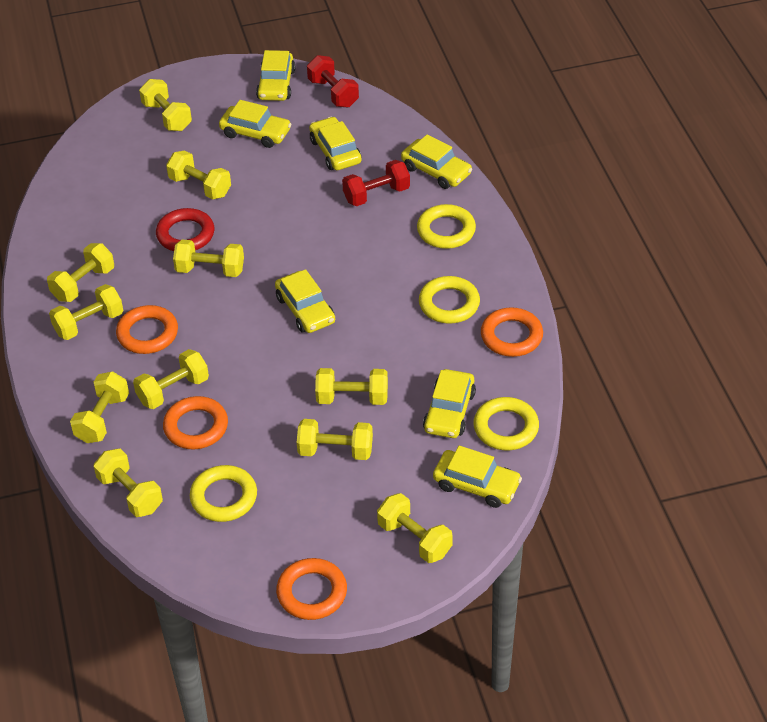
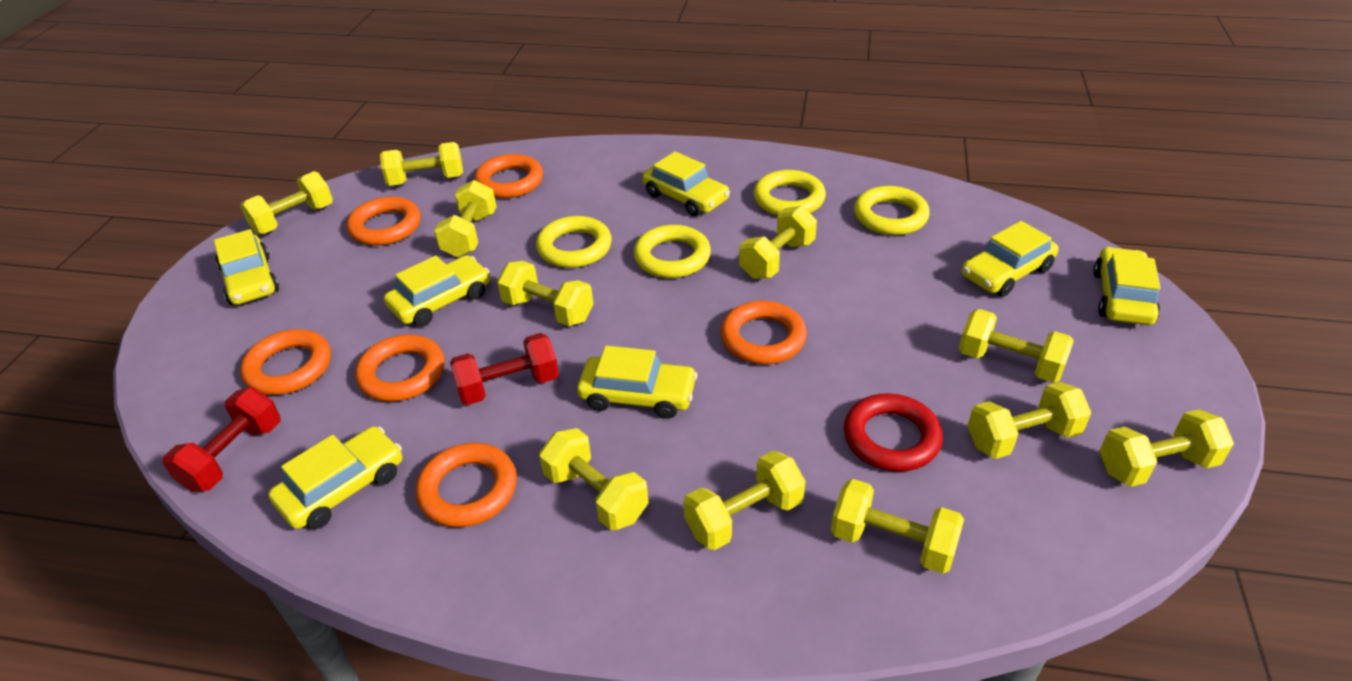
orange ring: 4 -> 6

